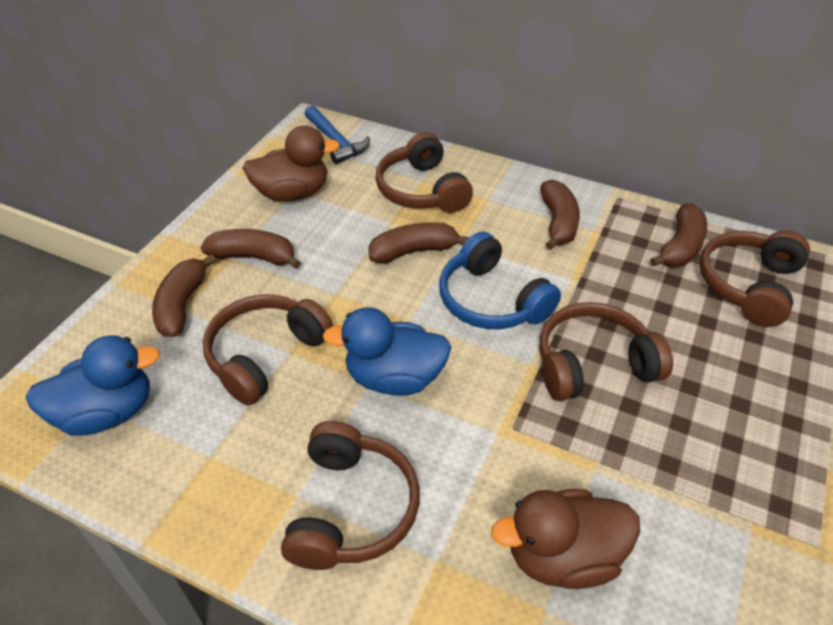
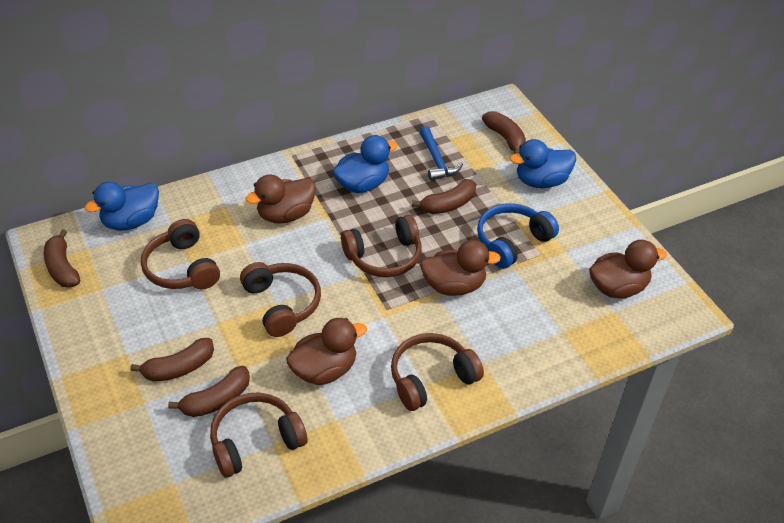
blue duck: 2 -> 3
brown duck: 2 -> 4

